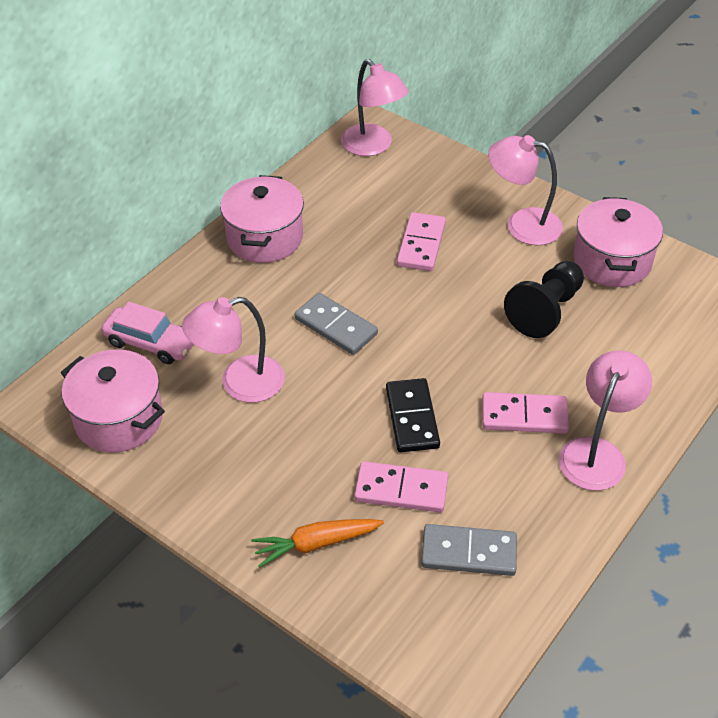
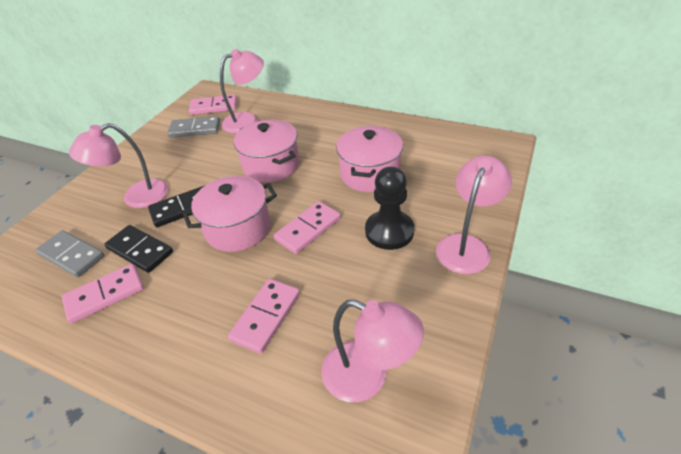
black domino: 1 -> 2
orange carrot: 1 -> 0
pink car: 1 -> 0
pink domino: 3 -> 4

